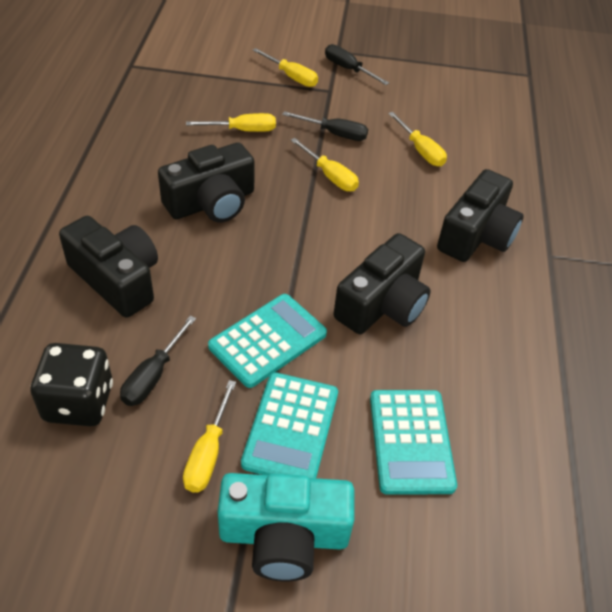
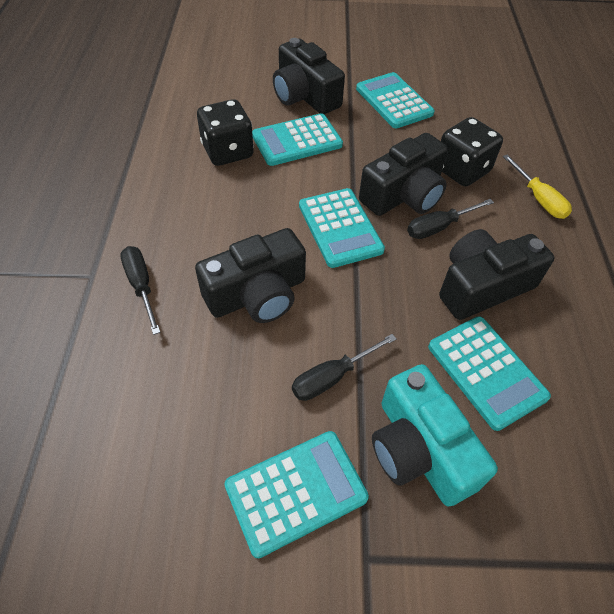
black dice: 1 -> 2
turquoise calculator: 3 -> 5
yellow screwdriver: 5 -> 1

